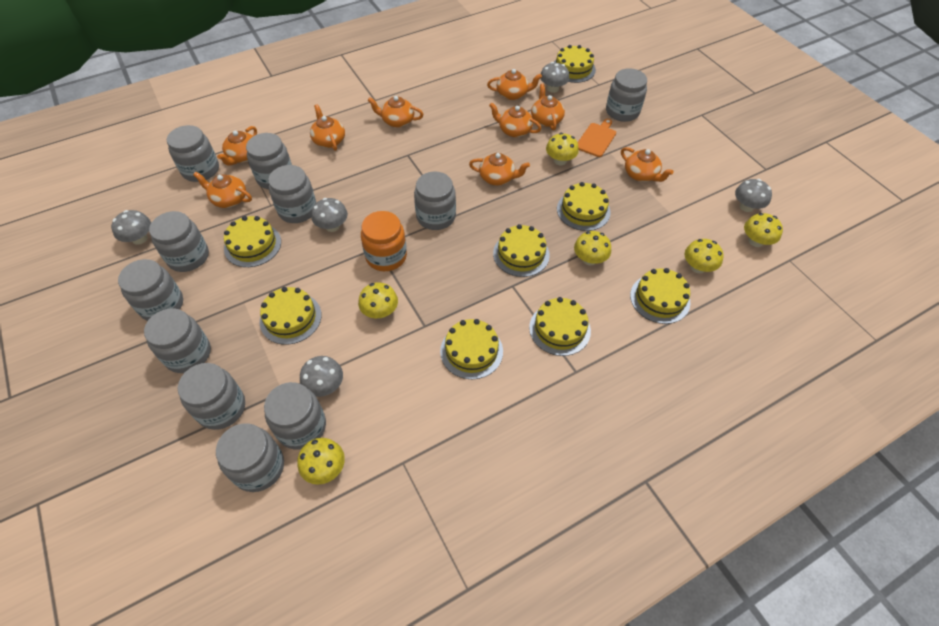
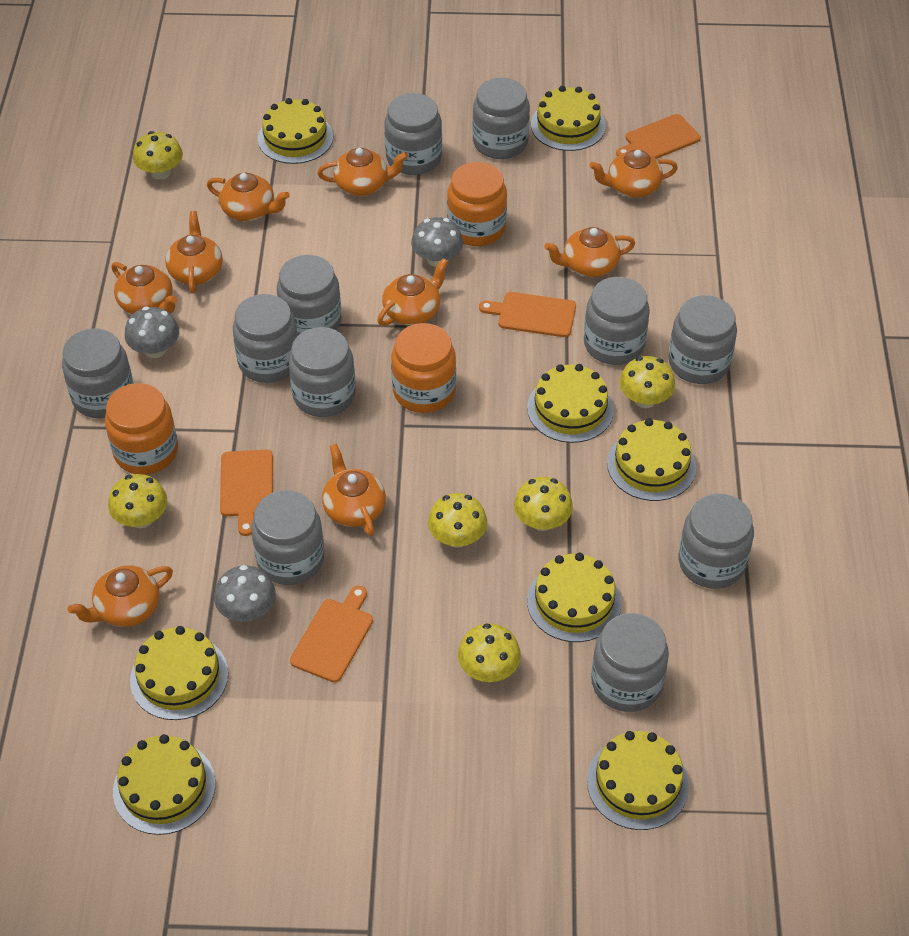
grey mushroom: 5 -> 3
orange cutting board: 1 -> 4
orange jar: 1 -> 3

